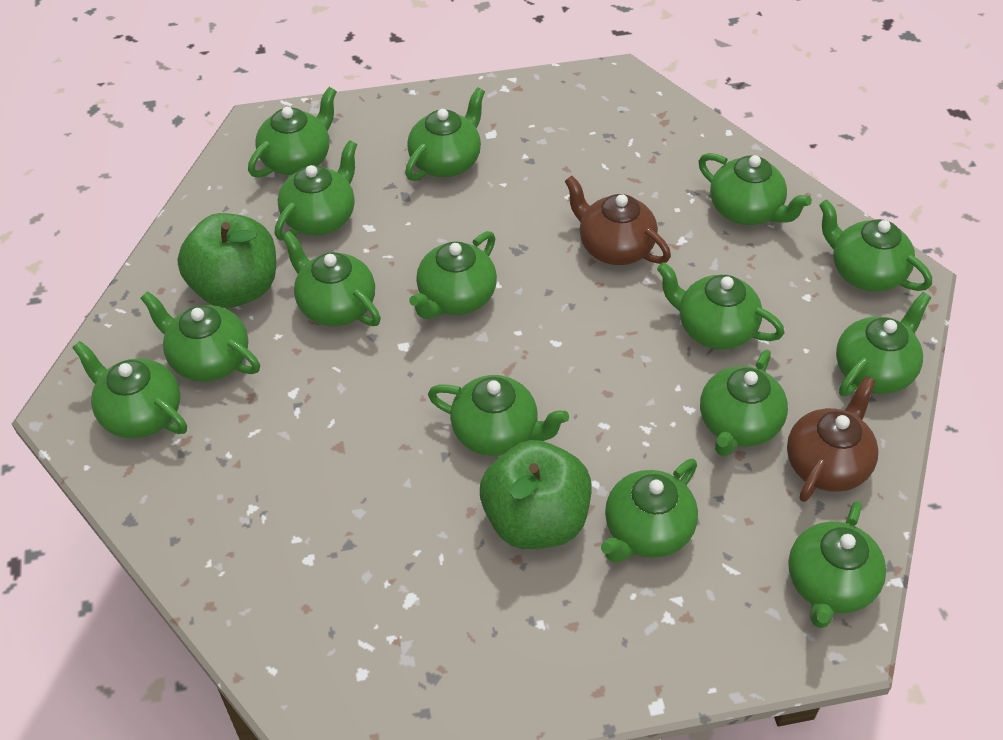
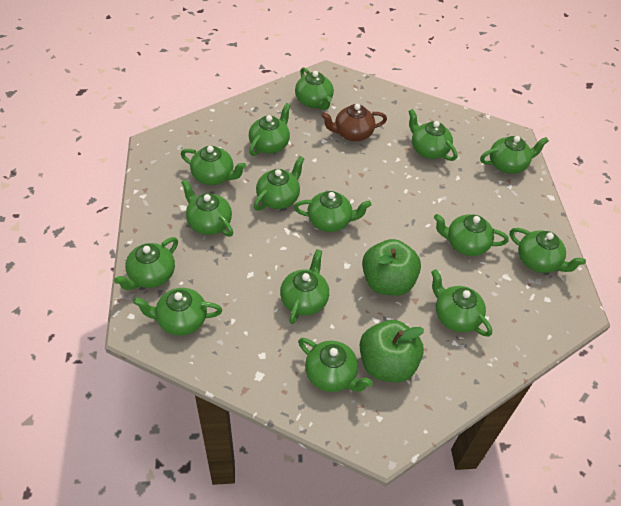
brown teapot: 2 -> 1

